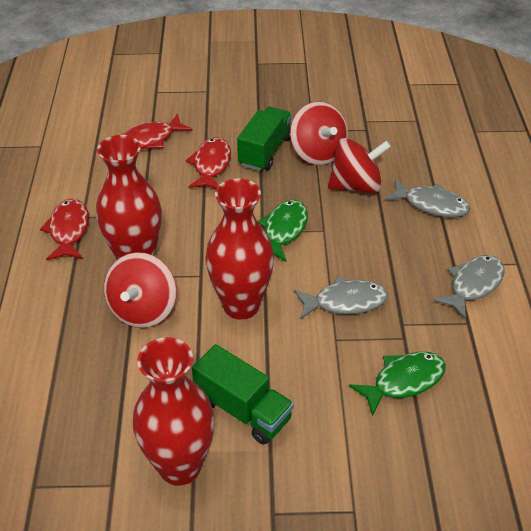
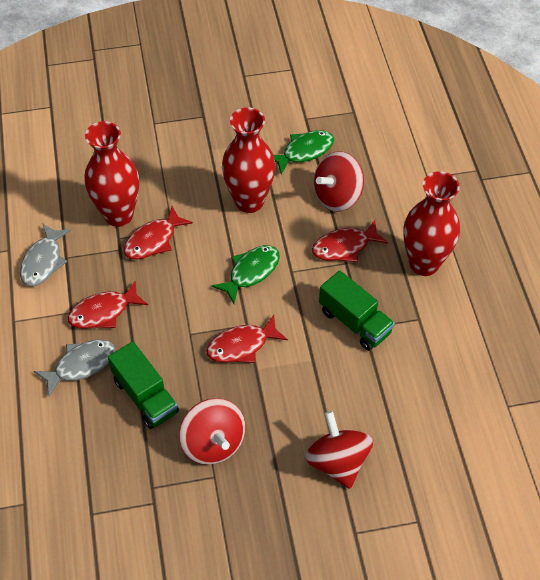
grey fish: 3 -> 2
red fish: 3 -> 4

